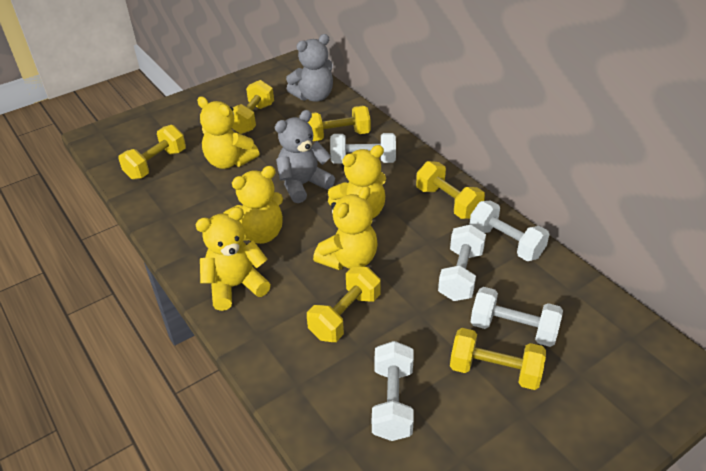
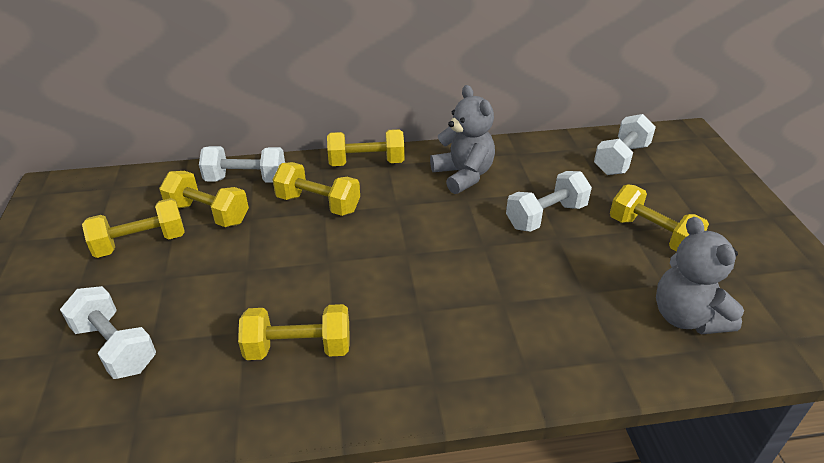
white dumbbell: 5 -> 4
yellow teddy bear: 5 -> 0

